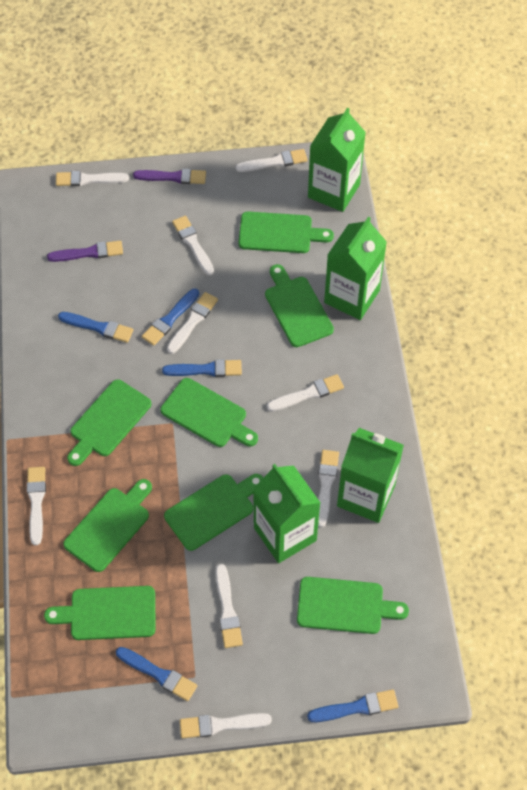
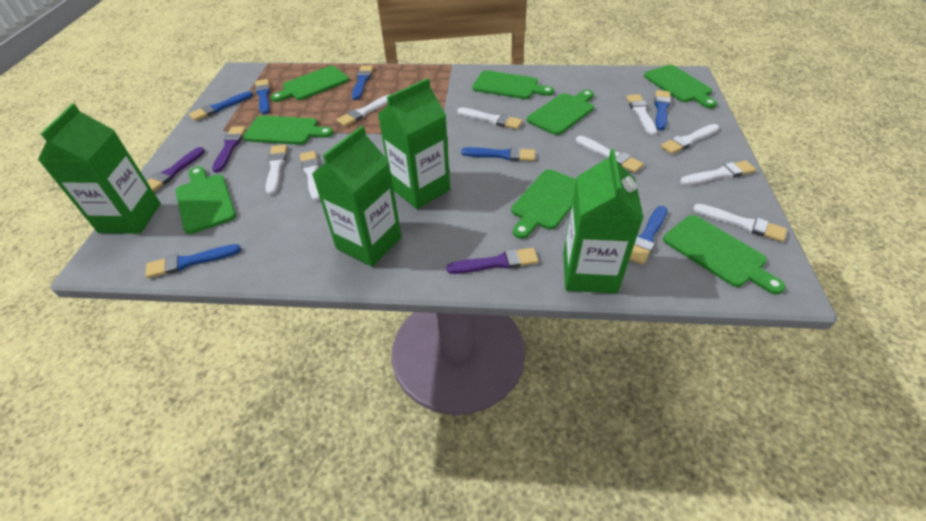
blue brush: 5 -> 7
purple brush: 2 -> 3

